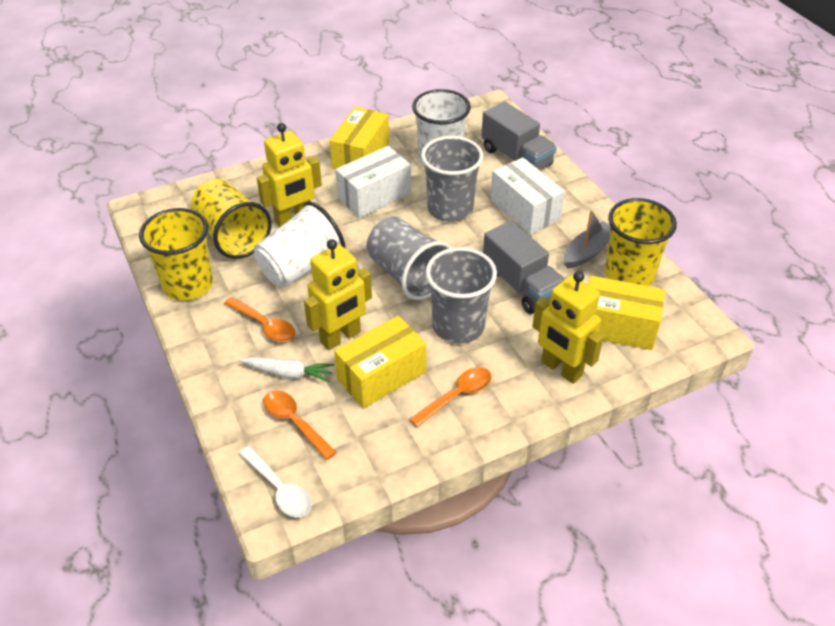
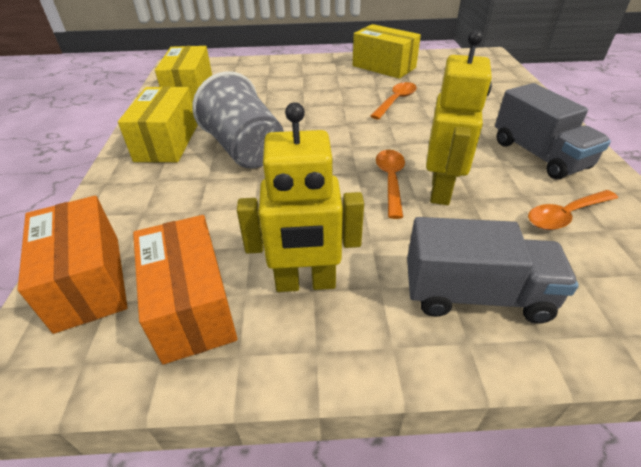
grey boat: 1 -> 0
grey cup: 3 -> 1
orange box: 0 -> 2
white box: 2 -> 0
white carrot: 1 -> 0
white cup: 2 -> 0
white spoon: 1 -> 0
yellow cup: 3 -> 0
yellow robot: 3 -> 2

